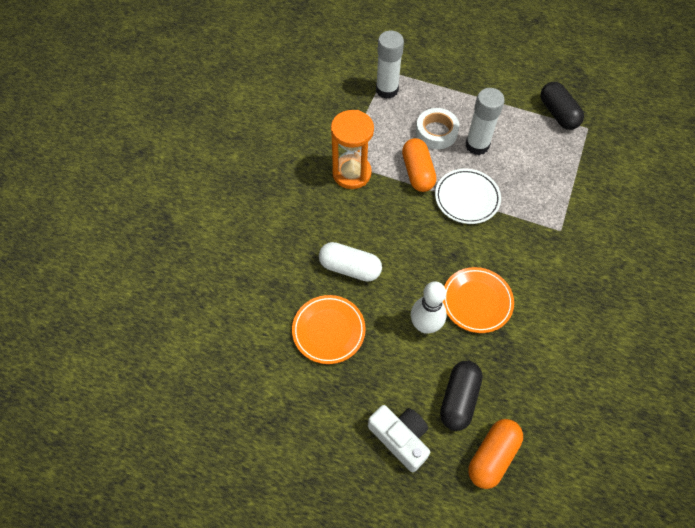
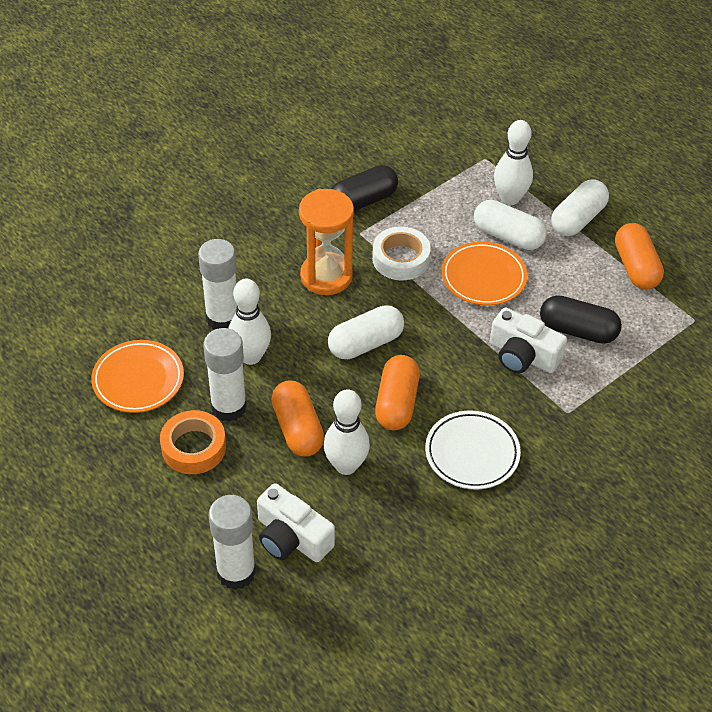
orange capsule: 2 -> 3
orange tape: 0 -> 1
white bowling pin: 1 -> 3
white camera: 1 -> 2
white capsule: 1 -> 3
white glue stick: 2 -> 3

